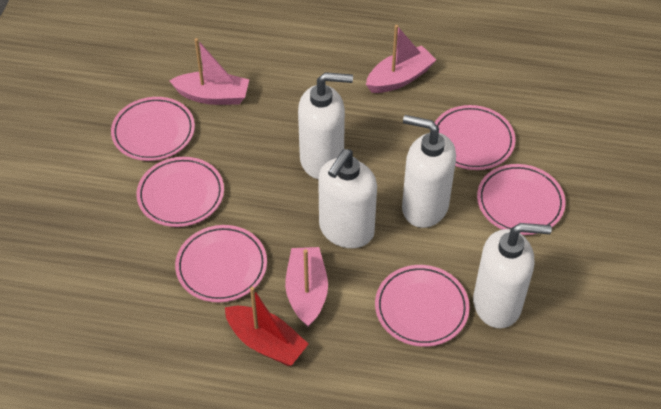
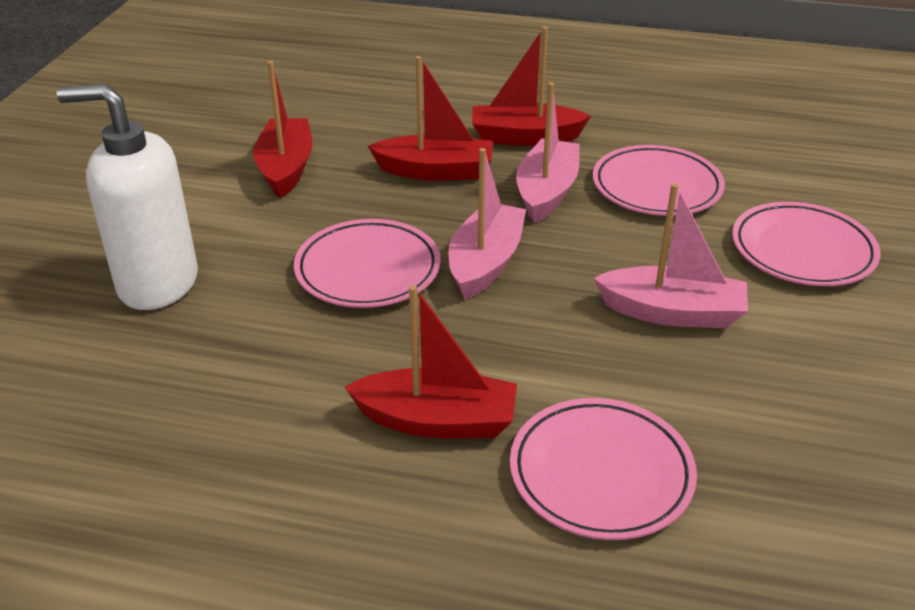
pink plate: 6 -> 4
red boat: 1 -> 4
white soap dispenser: 4 -> 1

